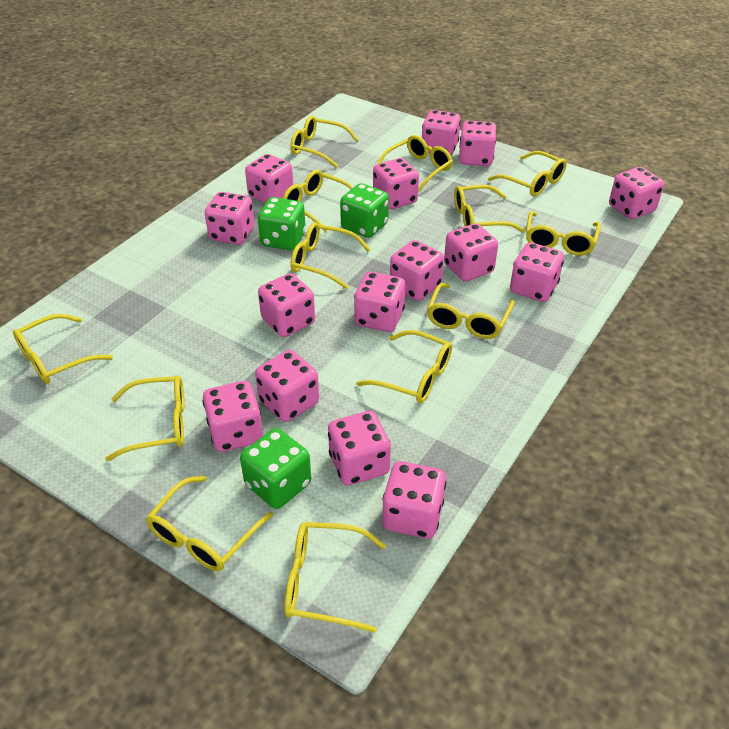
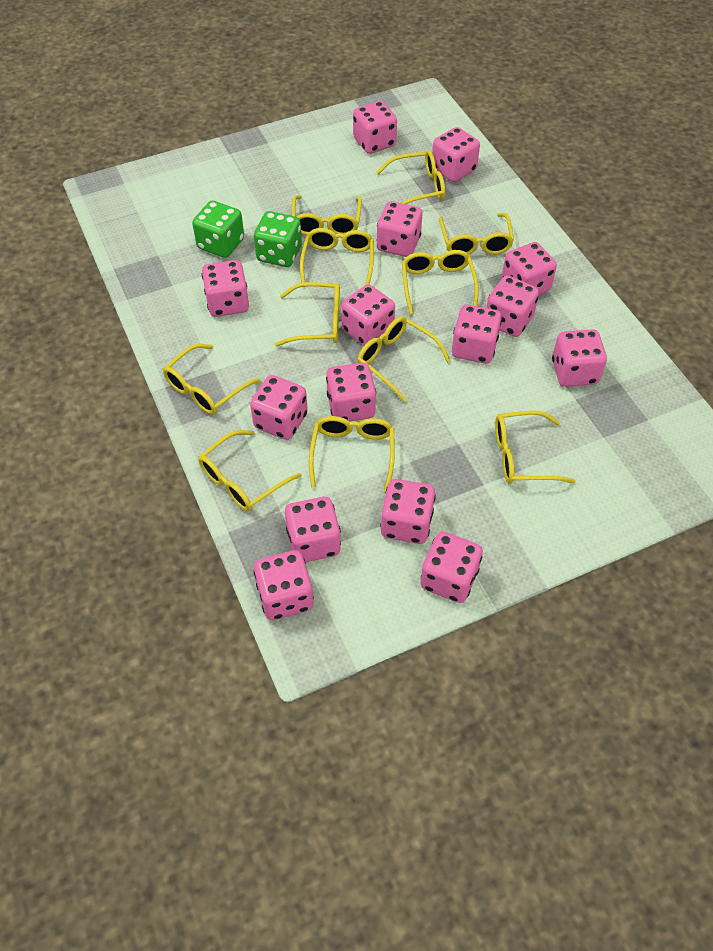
green dice: 3 -> 2
yellow glasses: 13 -> 11

